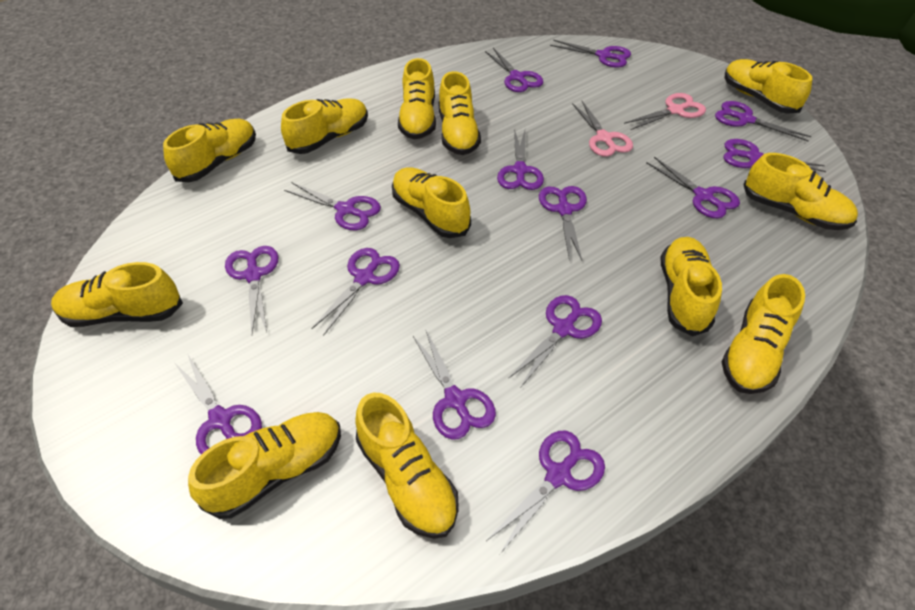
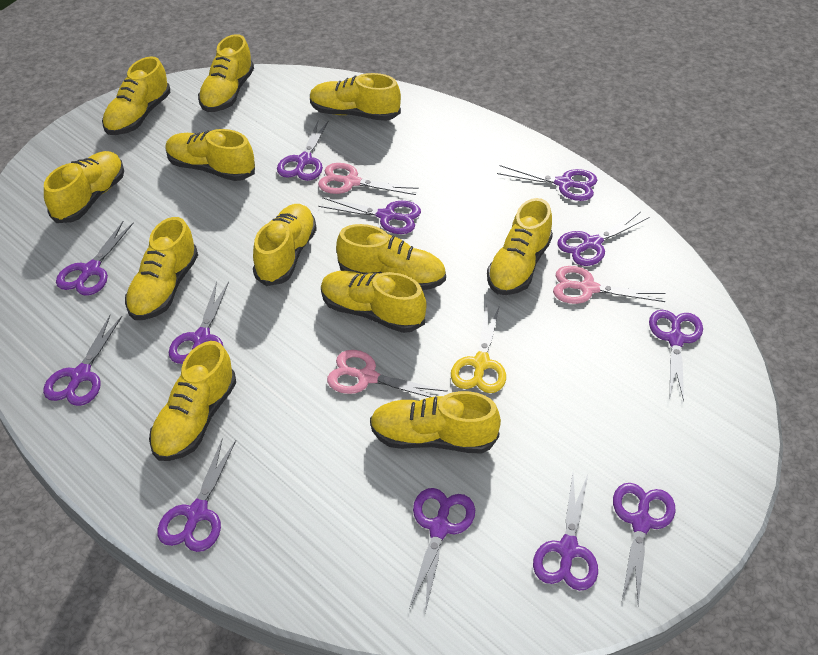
pink scissors: 2 -> 3
purple scissors: 14 -> 12
yellow scissors: 0 -> 1

